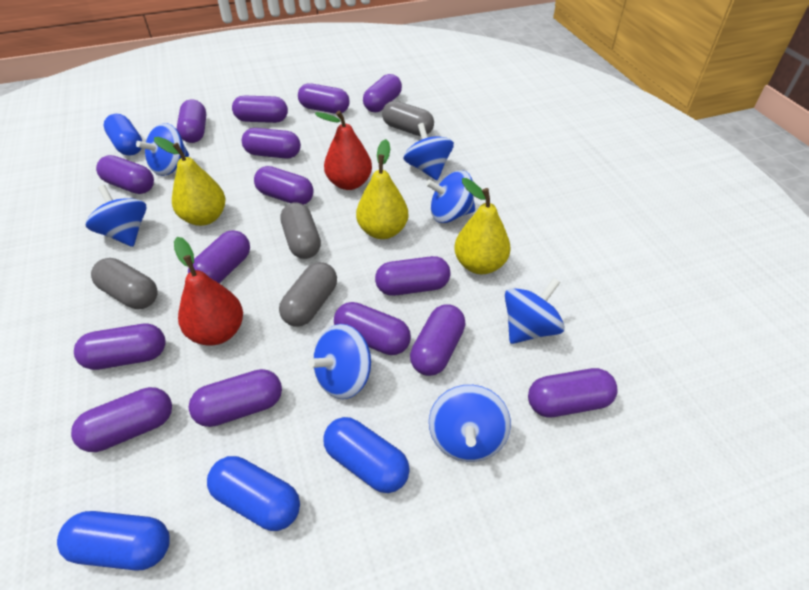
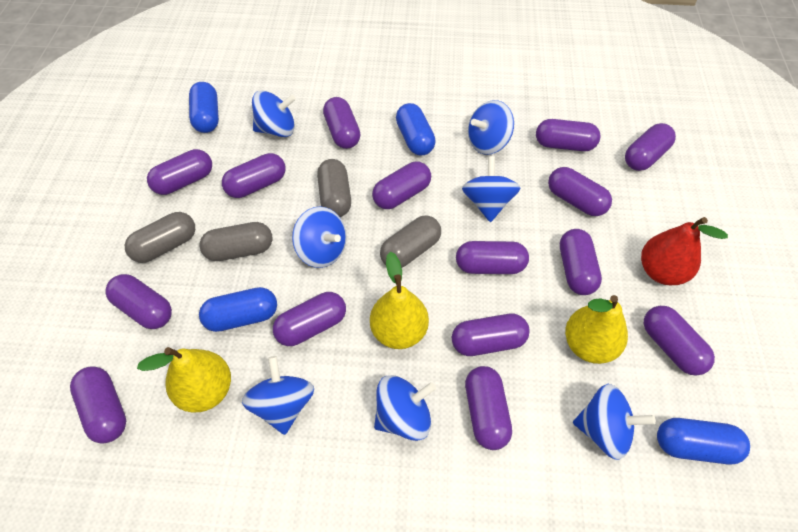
red pear: 2 -> 1

